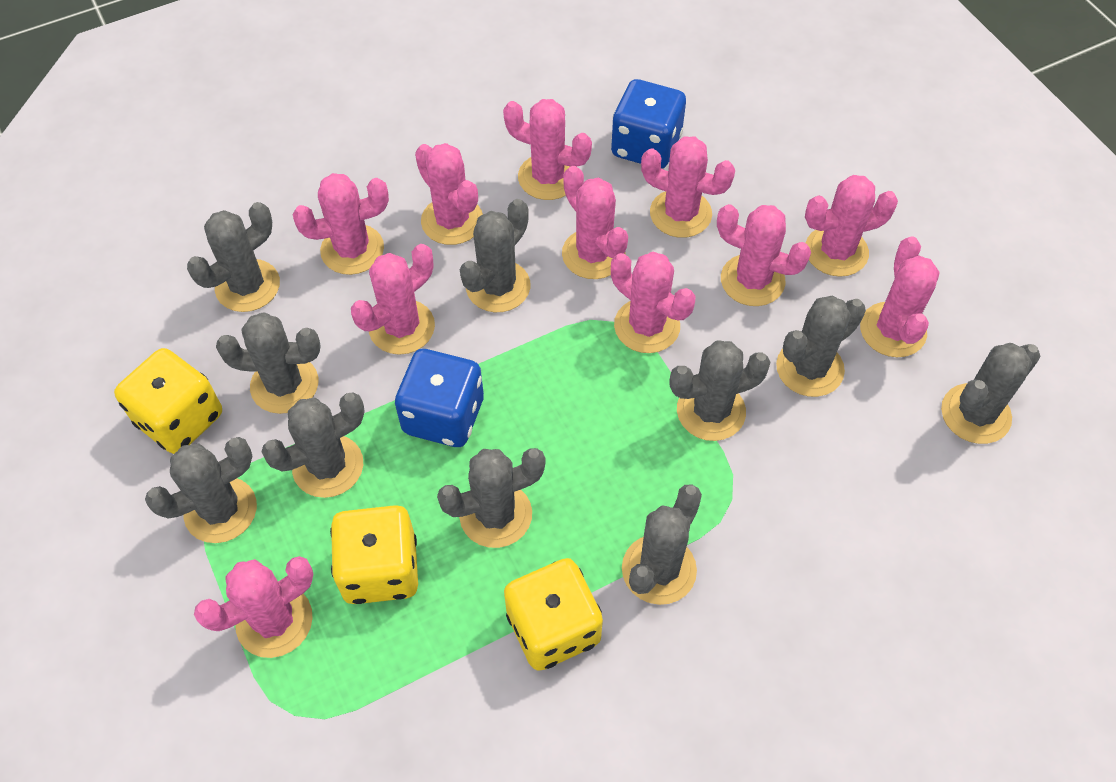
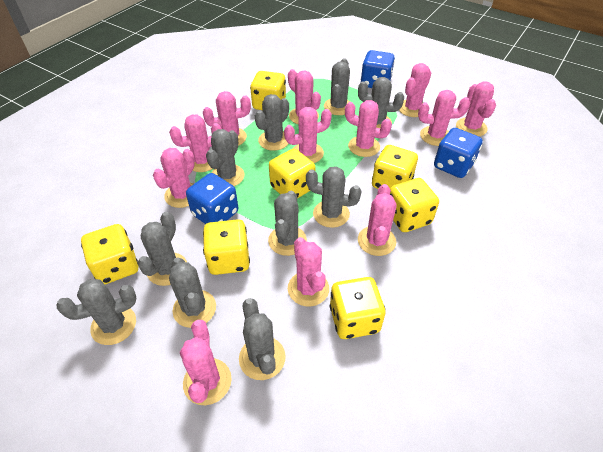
blue dice: 2 -> 3
pink cactus: 11 -> 12
yellow dice: 3 -> 7

